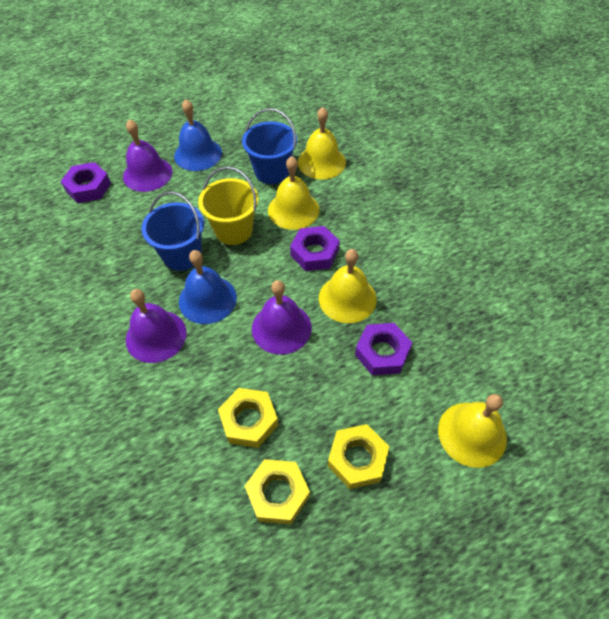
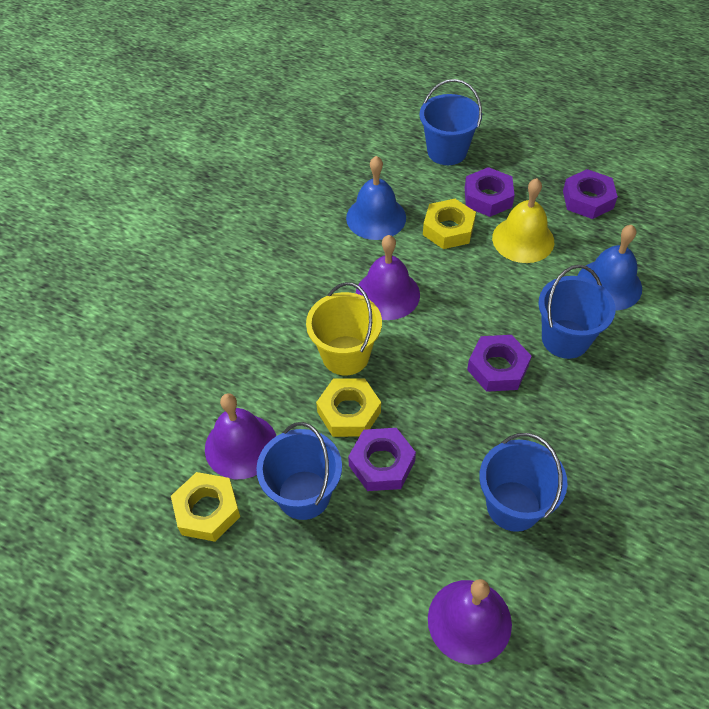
blue bucket: 2 -> 4
purple nut: 3 -> 4
yellow bell: 4 -> 1

